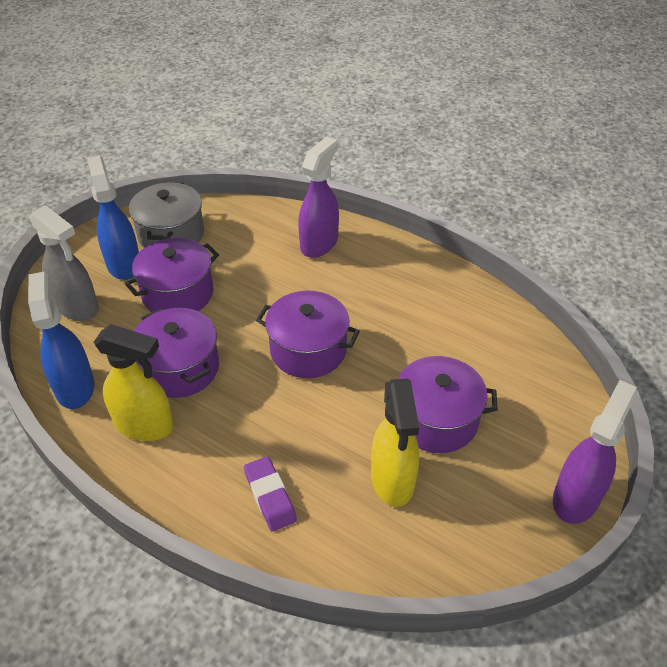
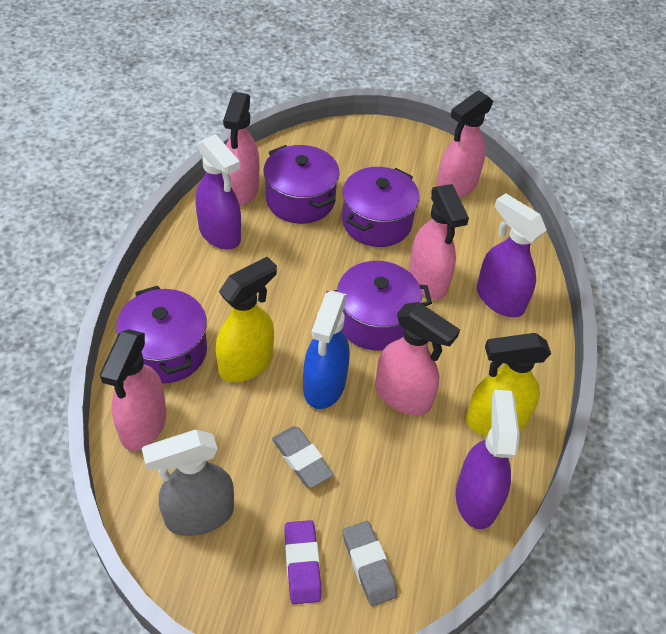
blue spray bottle: 2 -> 1
grey eraser: 0 -> 2
grey pot: 1 -> 0
pink spray bottle: 0 -> 5
purple spray bottle: 2 -> 3

